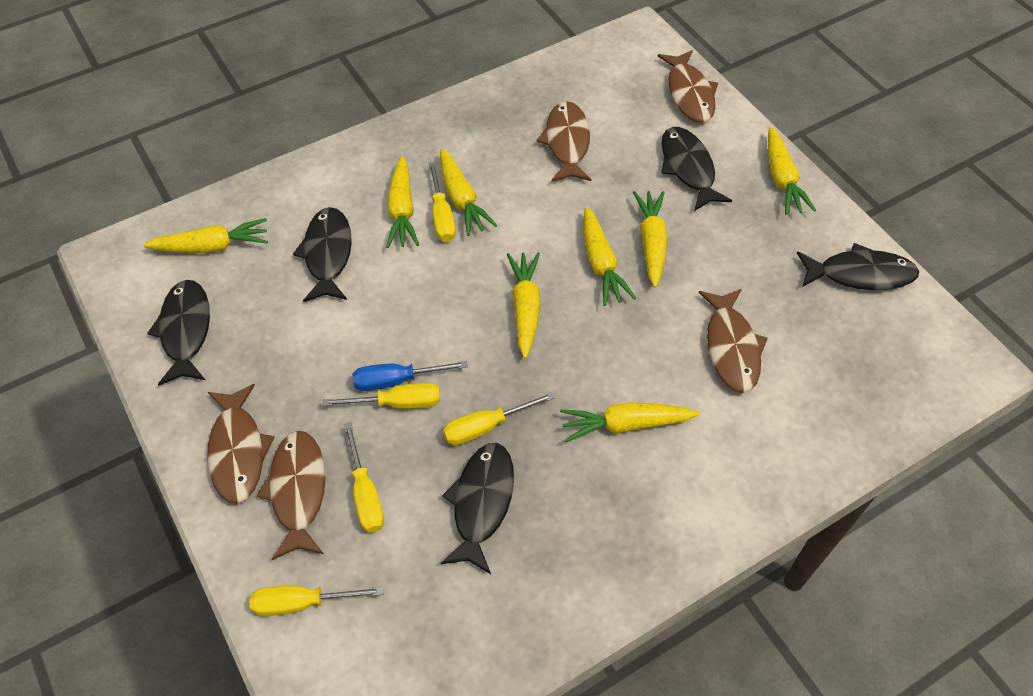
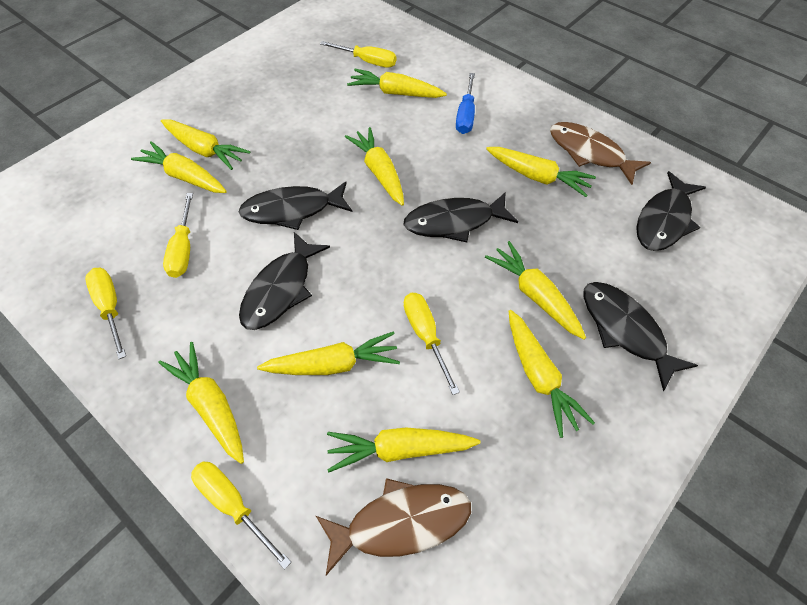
brown fish: 5 -> 2
yellow carrot: 8 -> 10

